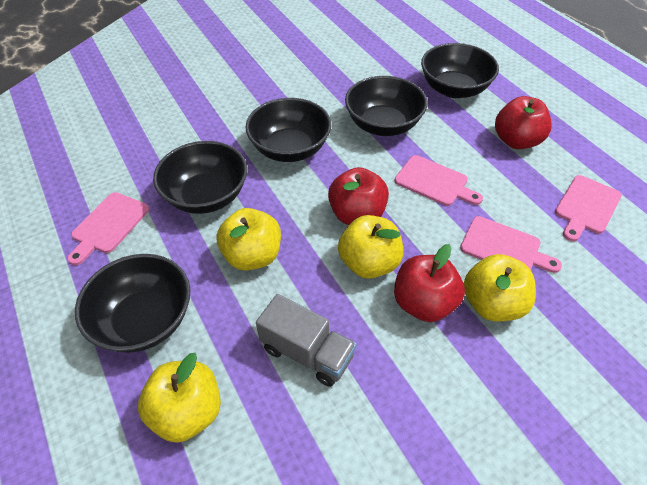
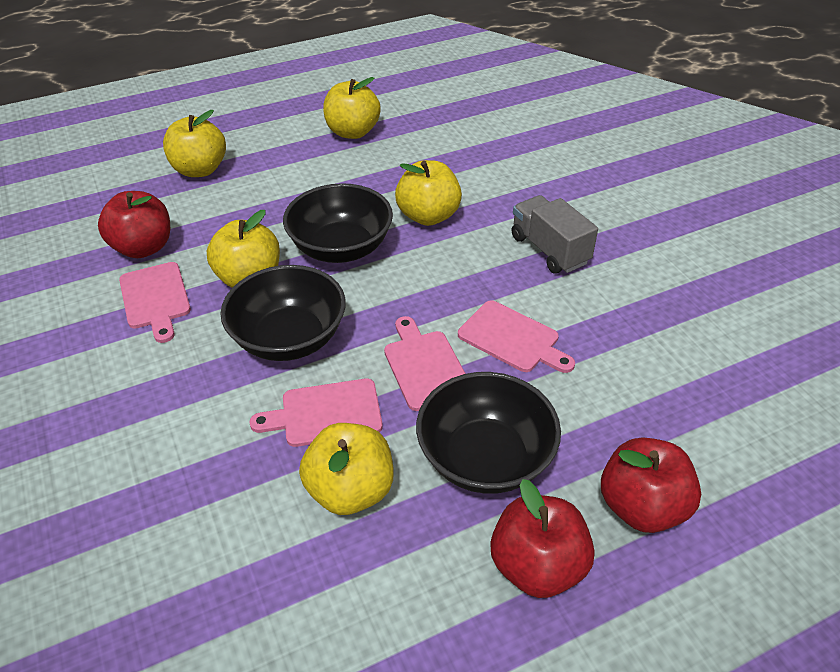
black bowl: 5 -> 3
yellow apple: 4 -> 5

